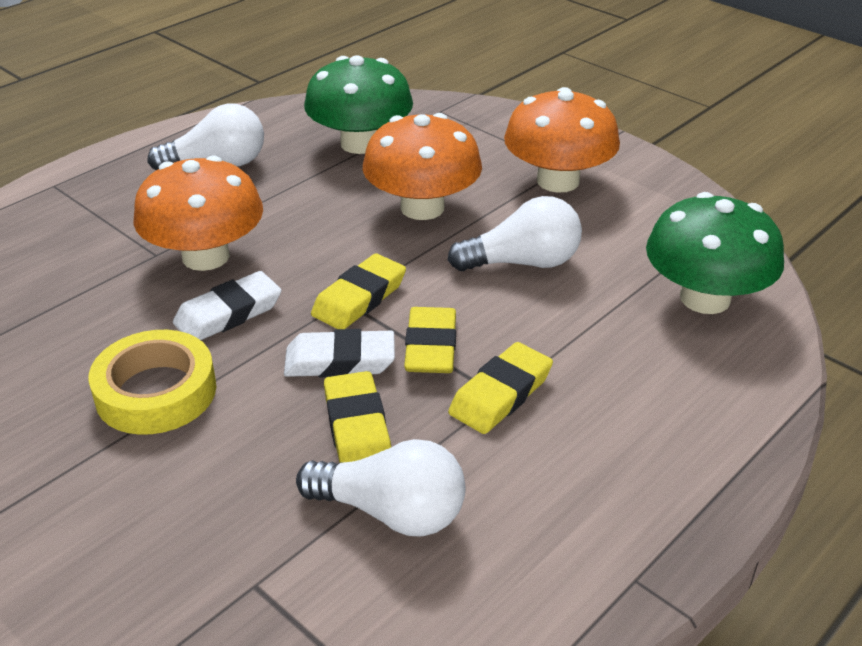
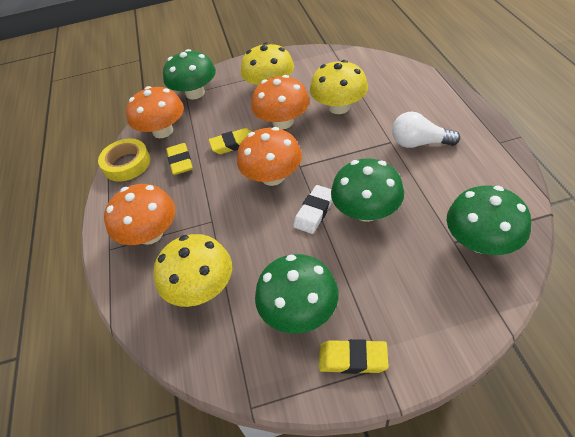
green mushroom: 2 -> 4
orange mushroom: 3 -> 4
white eraser: 2 -> 1
white light bulb: 3 -> 1
yellow eraser: 4 -> 3
yellow mushroom: 0 -> 3

